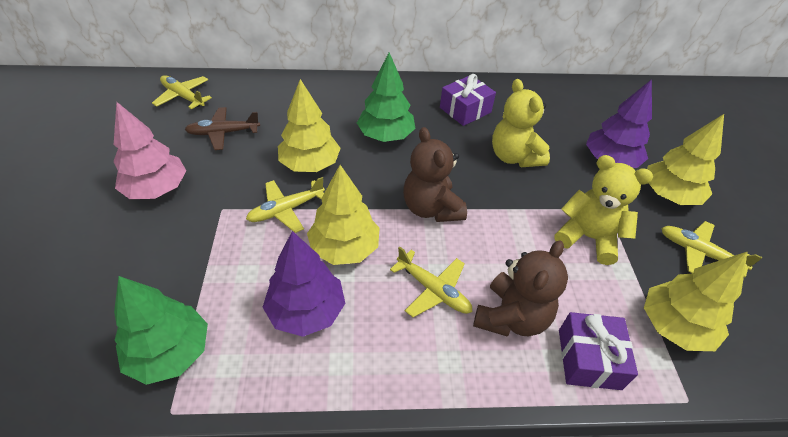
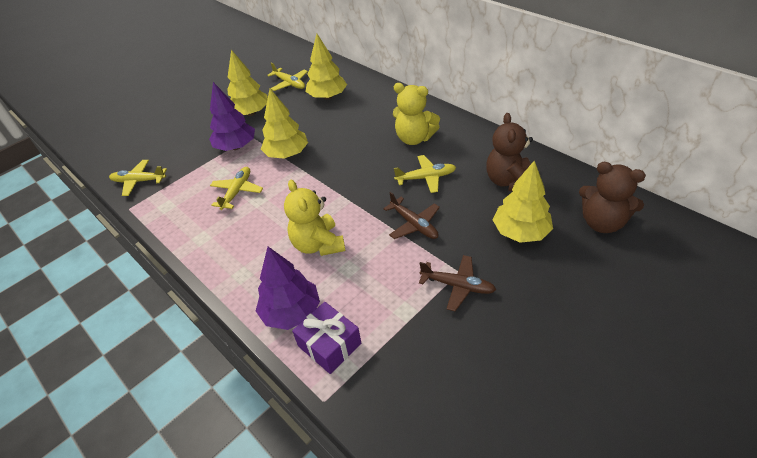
brown plane: 1 -> 2
green tree: 2 -> 0
pink tree: 1 -> 0
purple gift: 2 -> 1

